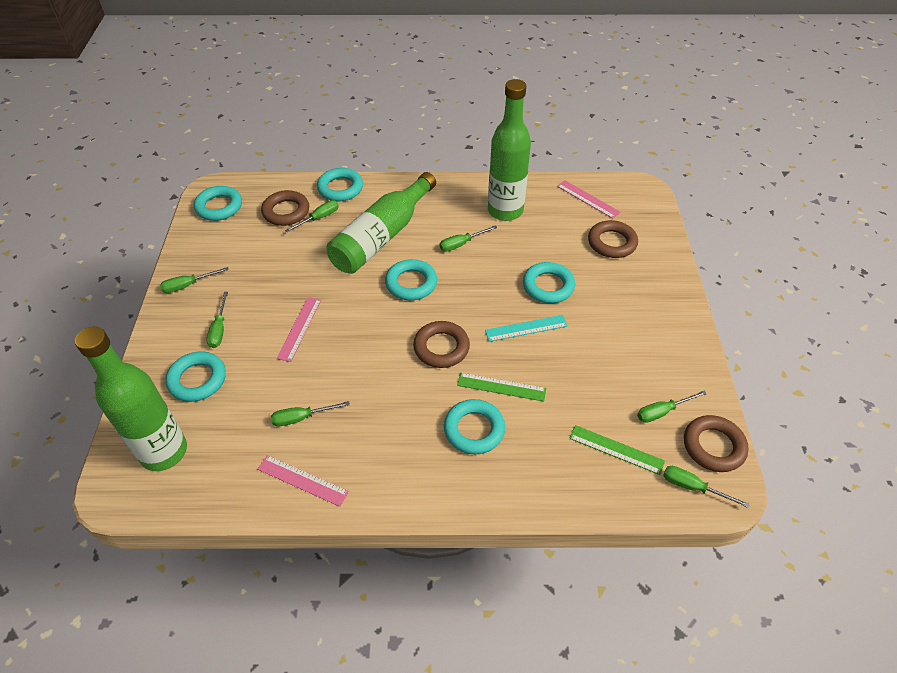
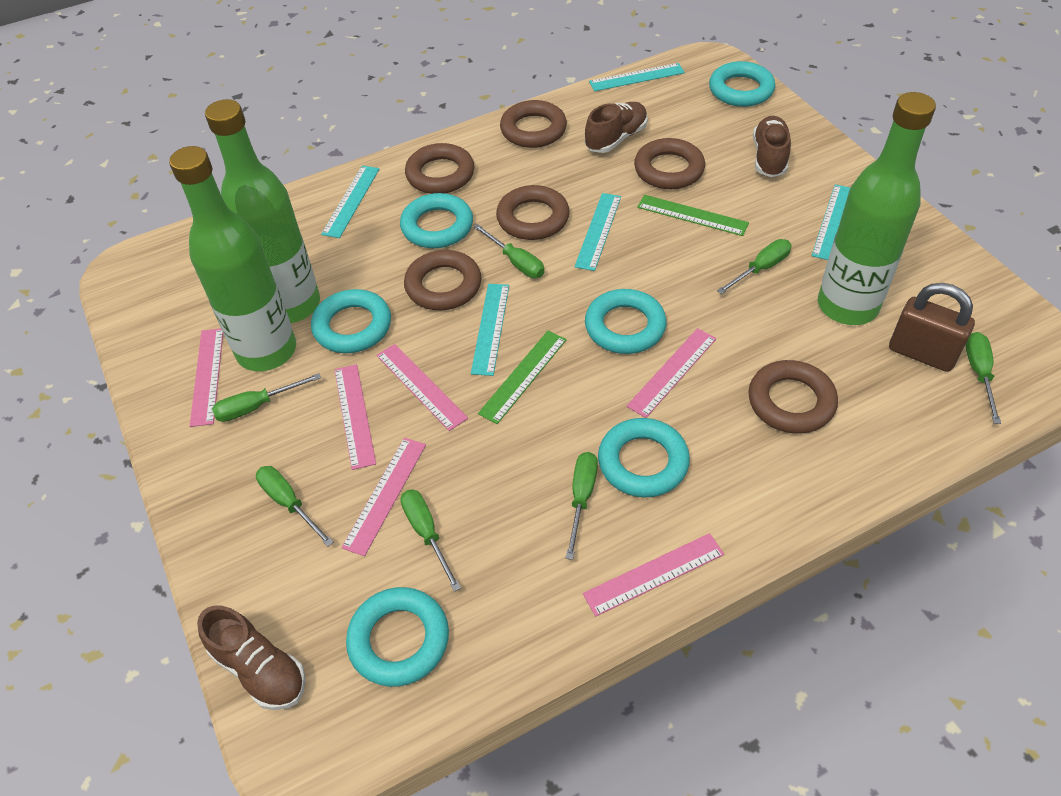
brown padlock: 0 -> 1
brown ring: 4 -> 6
brown shoe: 0 -> 3
pink ruler: 3 -> 6
turquoise ruler: 1 -> 5

